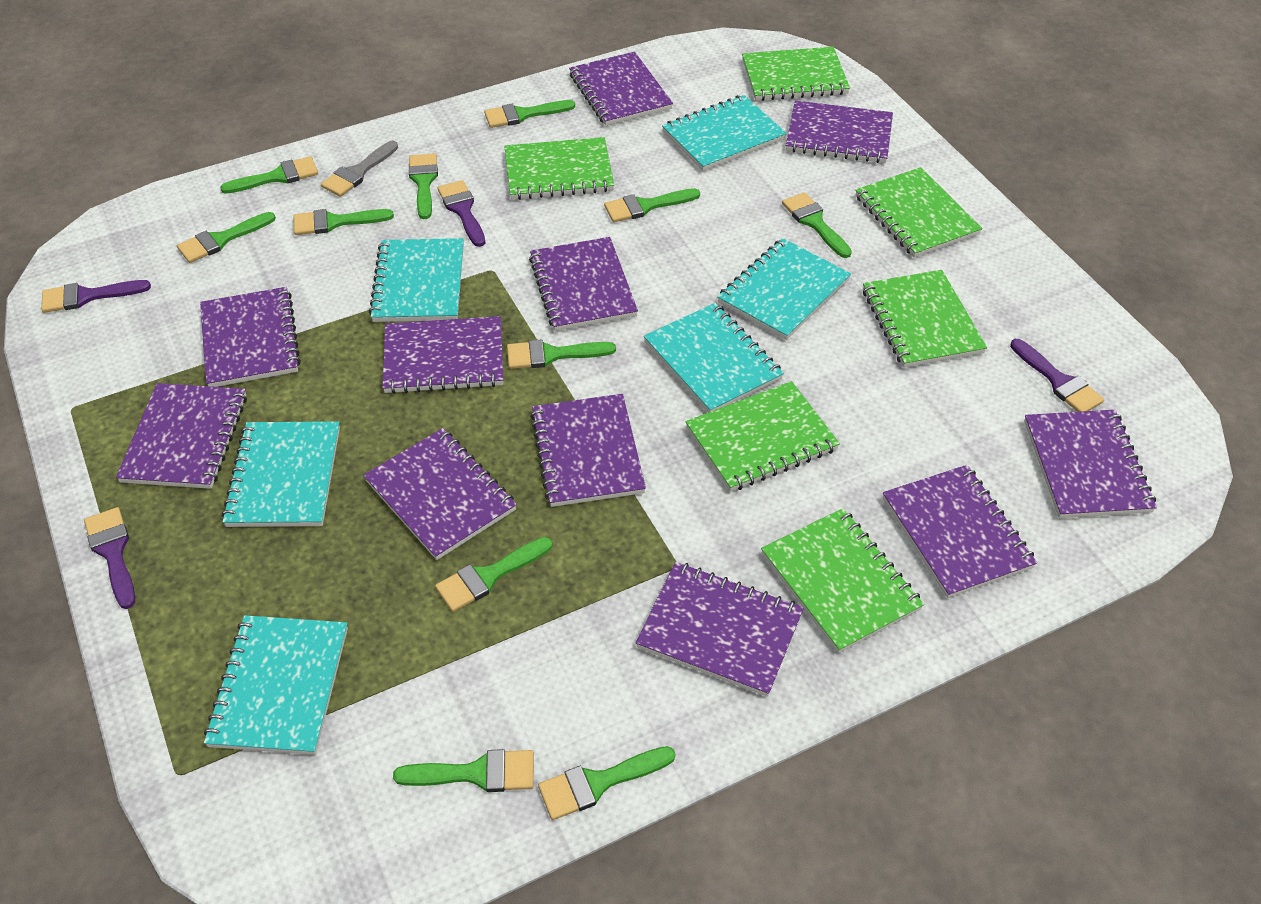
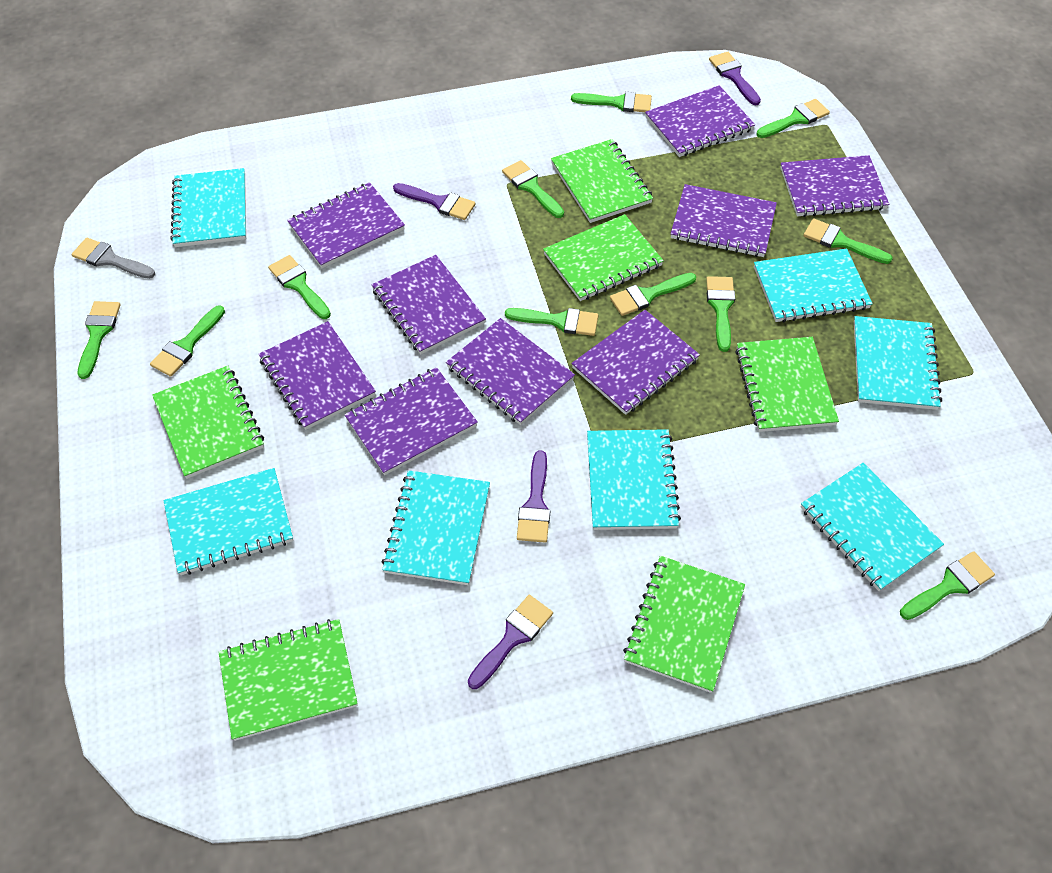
purple notebook: 11 -> 9
turquoise notebook: 6 -> 7

